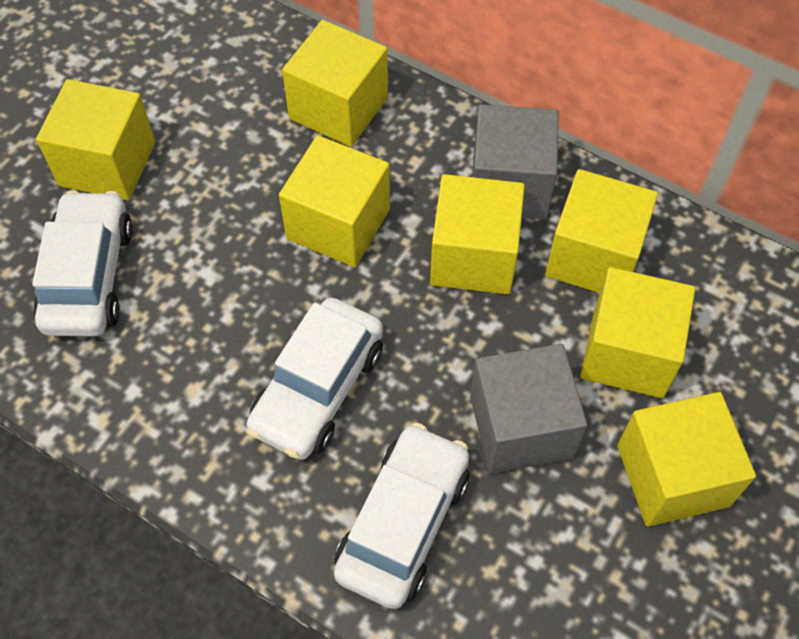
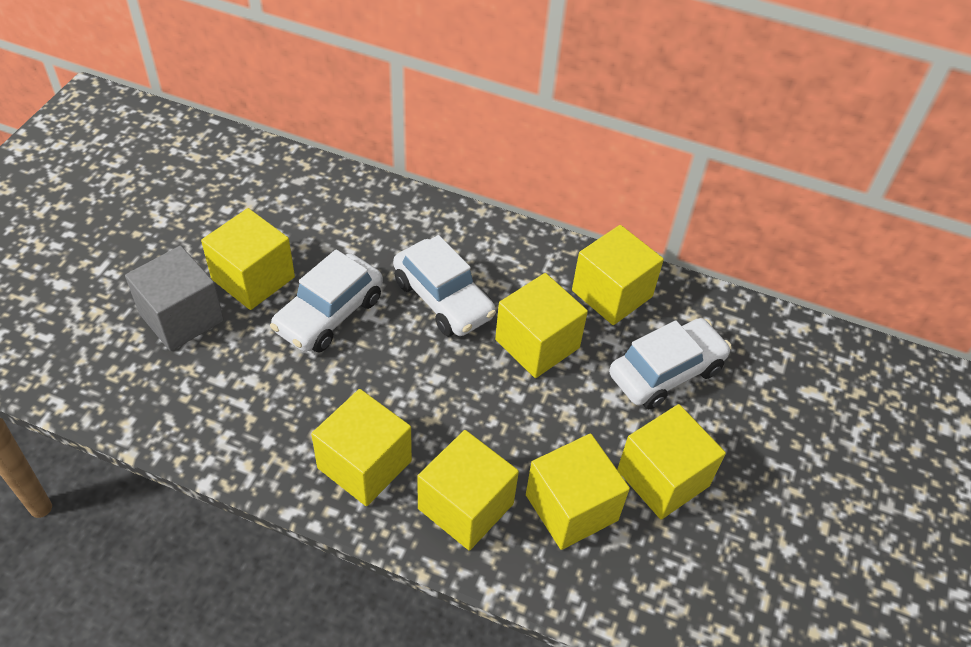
grey cube: 2 -> 1

